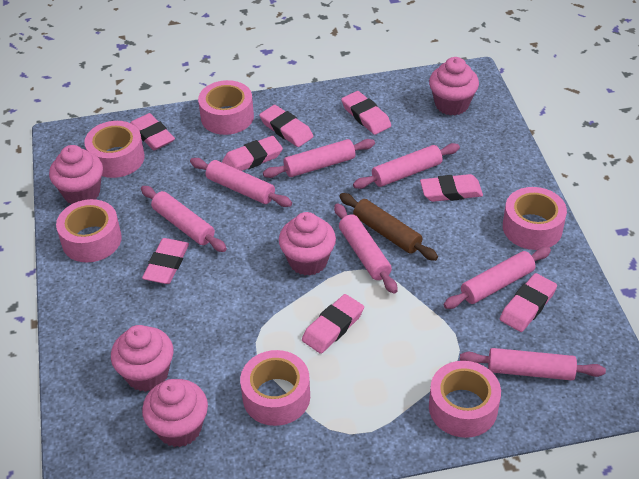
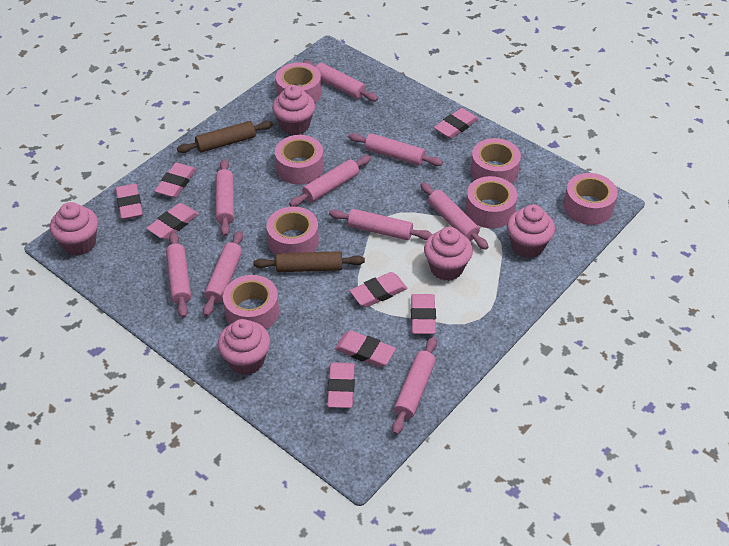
brown rolling pin: 1 -> 2
pink rolling pin: 7 -> 9
pink tape: 6 -> 7

